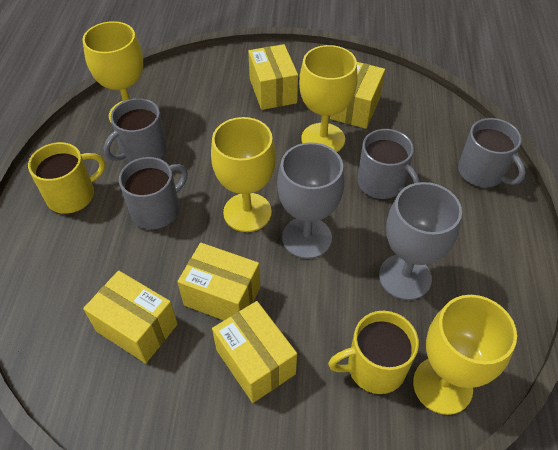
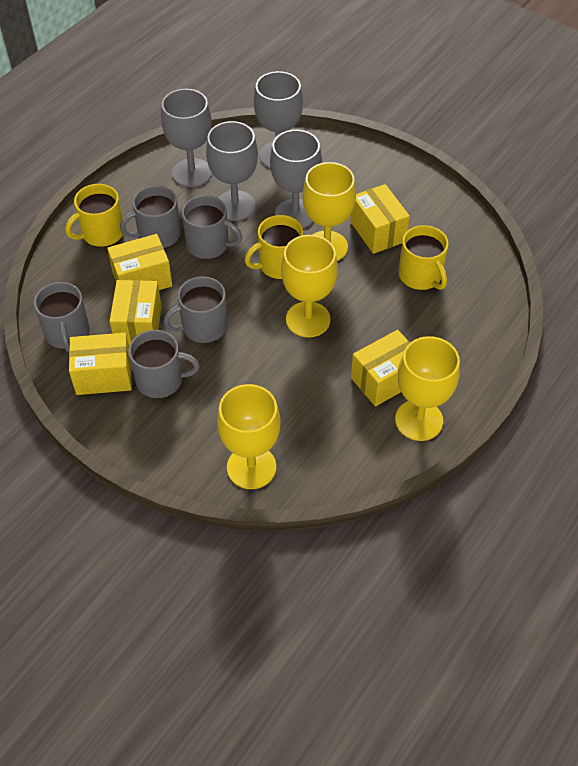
grey goblet: 2 -> 4
grey mug: 4 -> 5
yellow mug: 2 -> 3

